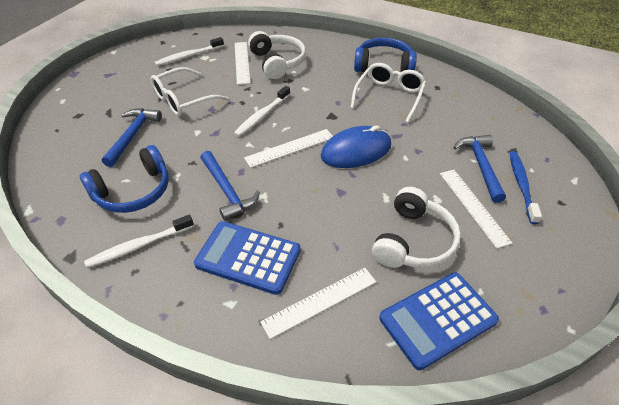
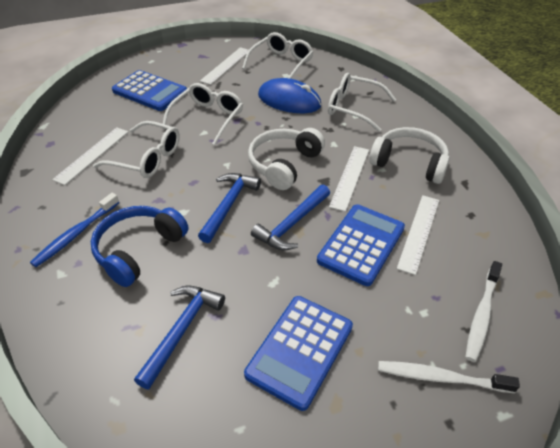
blue calculator: 2 -> 3
blue headphones: 2 -> 1
white glasses: 2 -> 4
white toothbrush: 3 -> 2

